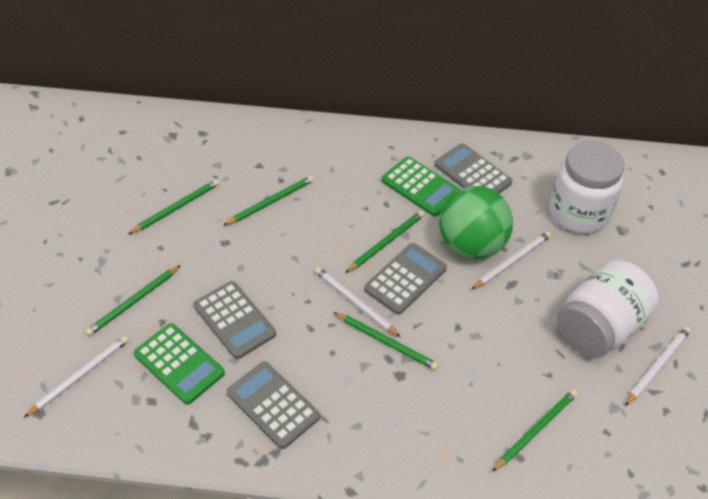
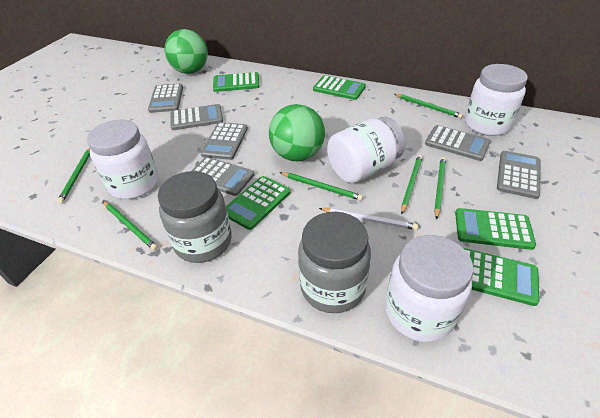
green ball: 1 -> 2
green calculator: 2 -> 5
grey calculator: 4 -> 6
grey jar: 0 -> 2
white jar: 2 -> 4
white pencil: 4 -> 1

